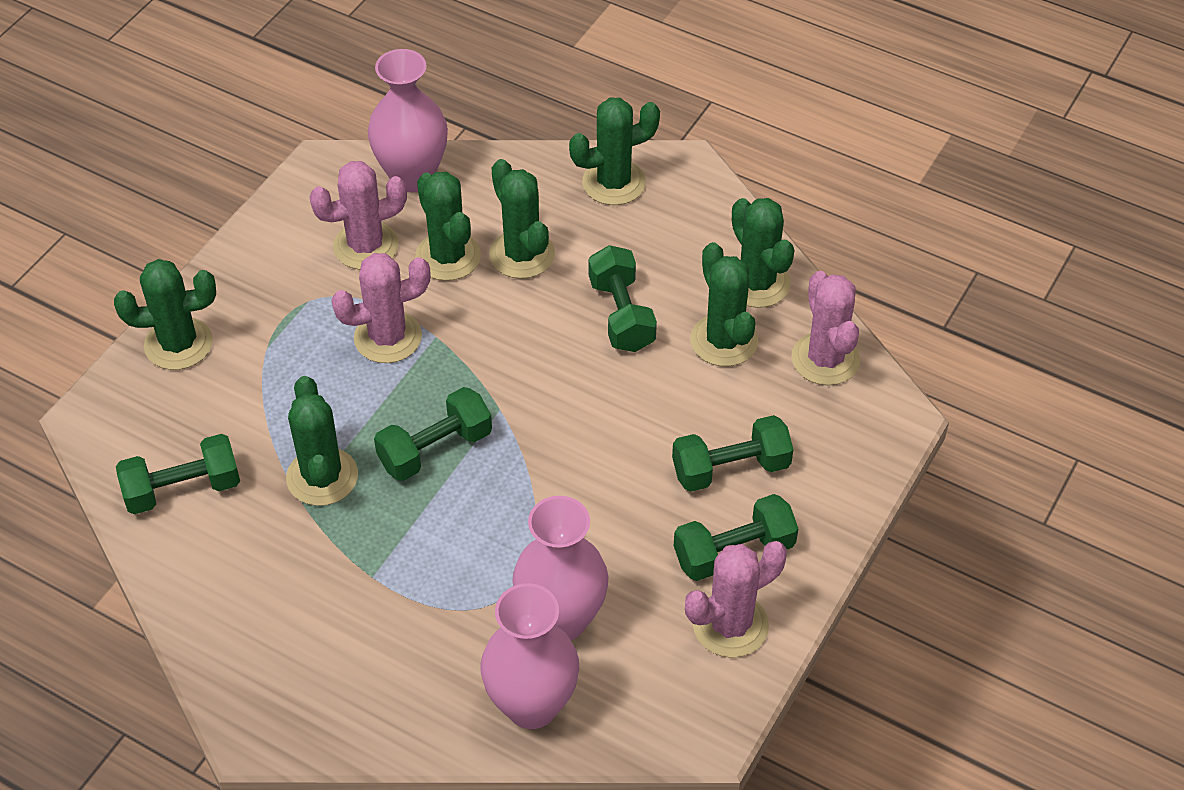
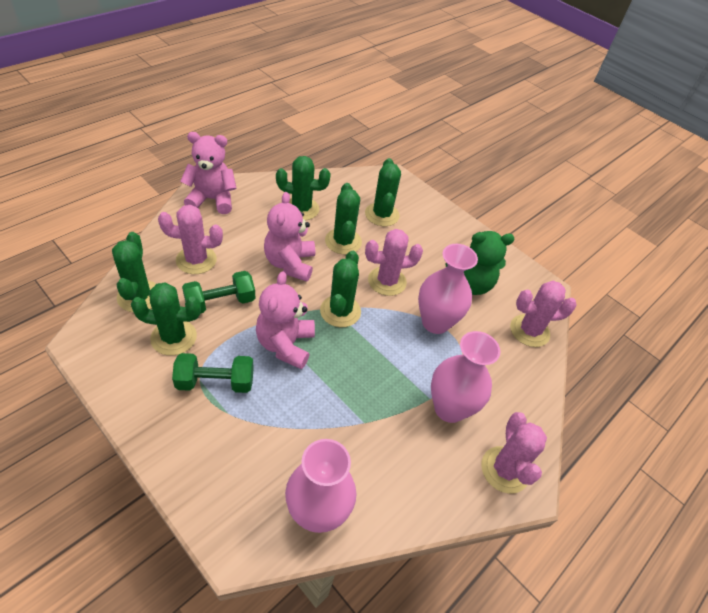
green cactus: 7 -> 6
green dumbbell: 5 -> 2
green teddy bear: 0 -> 1
pink teddy bear: 0 -> 3

